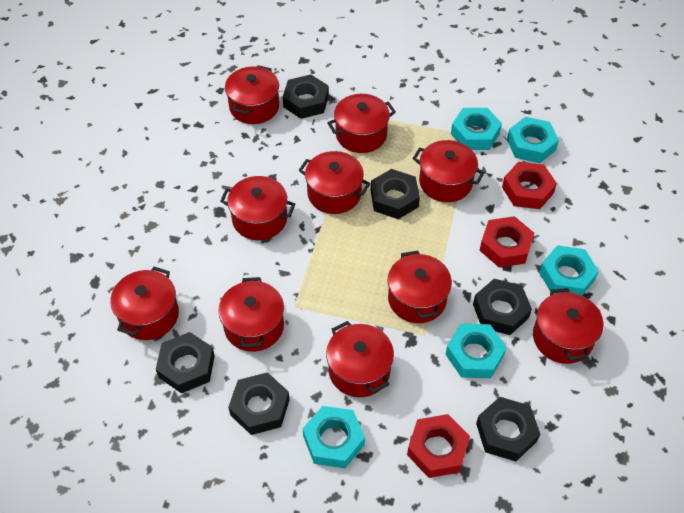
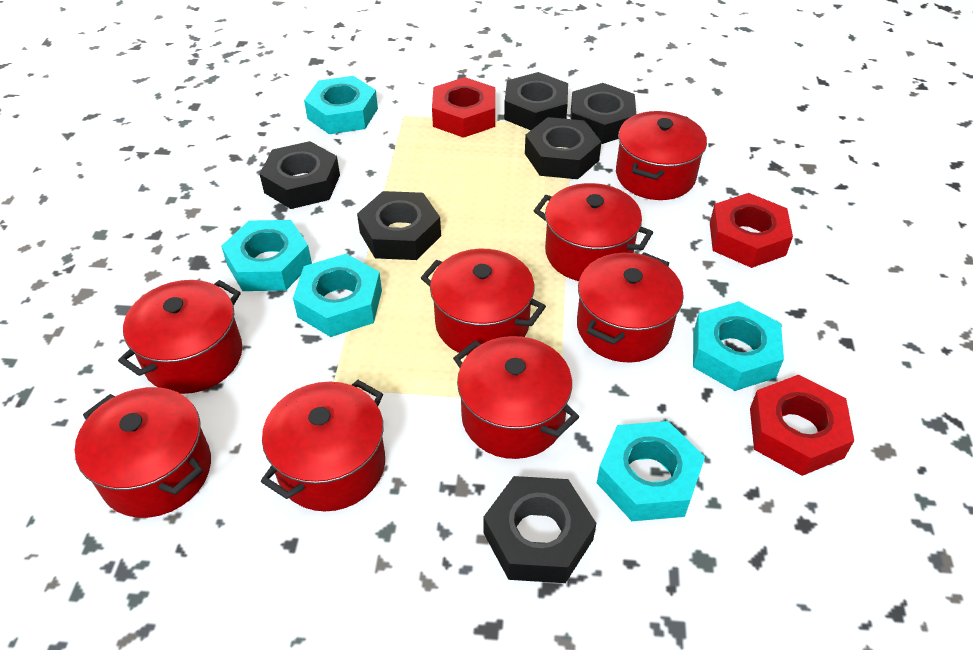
red pot: 10 -> 8

